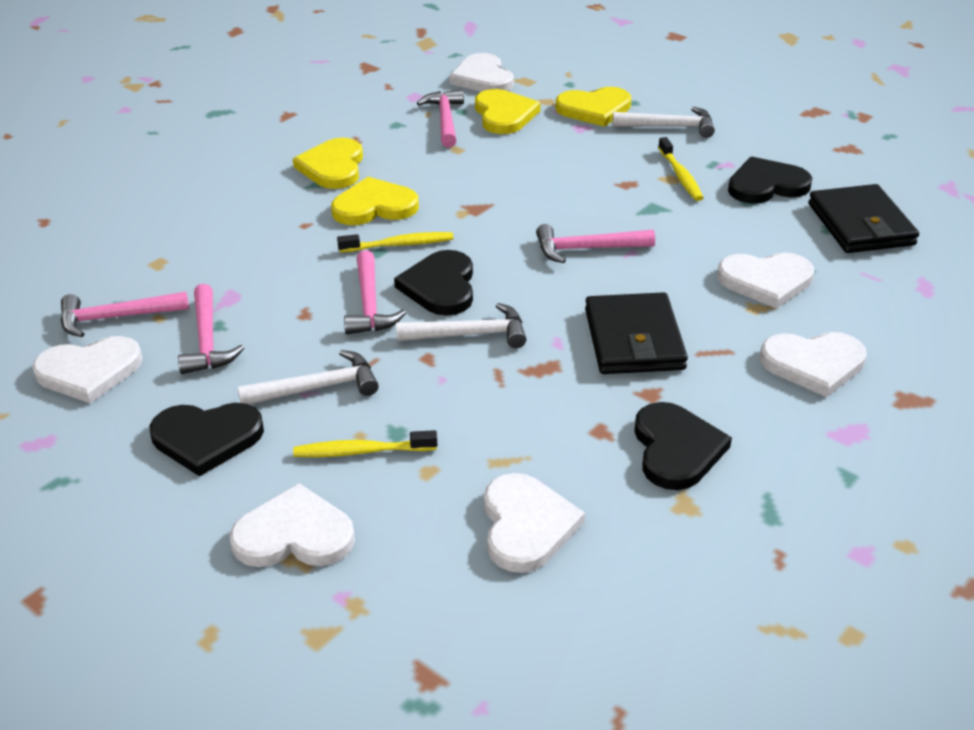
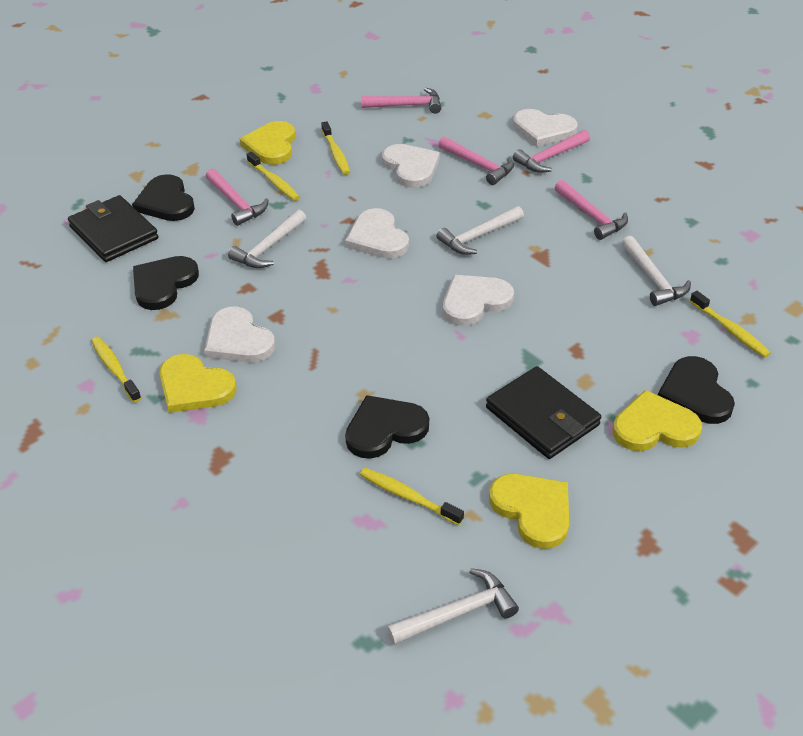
white hammer: 3 -> 4
white heart: 6 -> 5
yellow toothbrush: 3 -> 5

